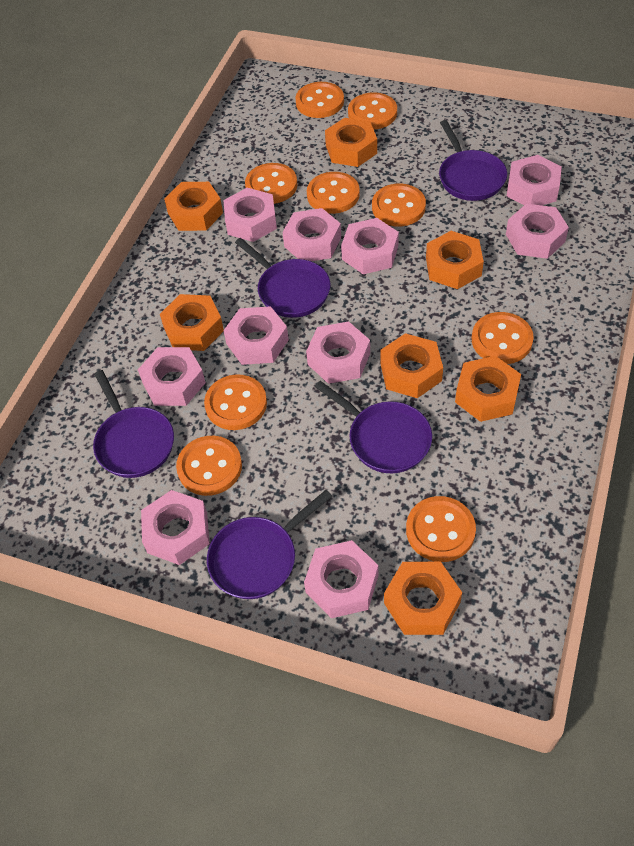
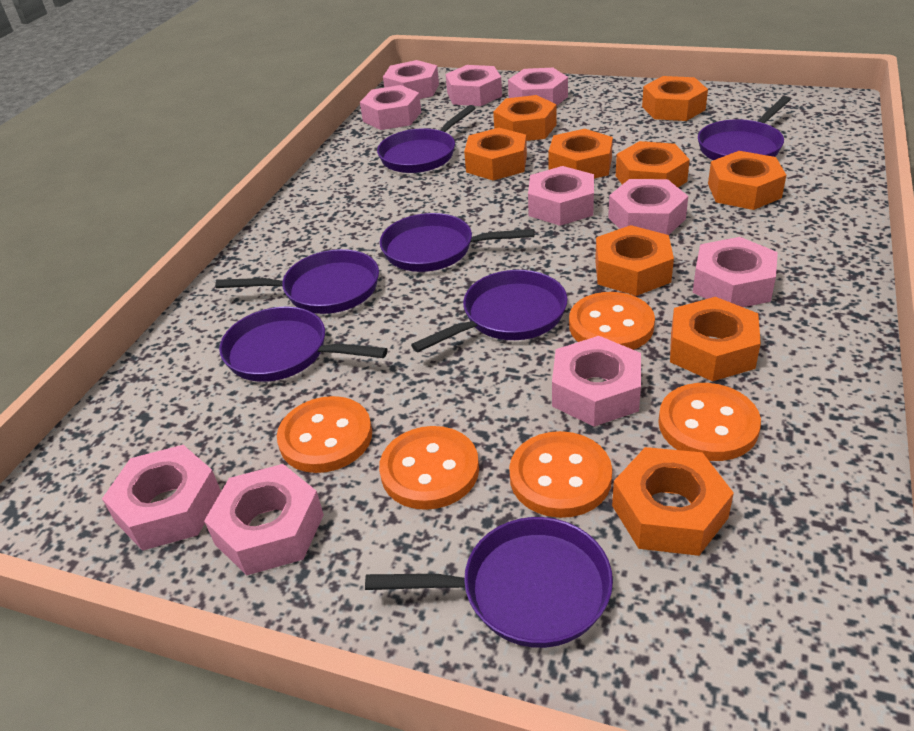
orange button: 9 -> 5
orange nut: 7 -> 9
purple pan: 5 -> 7

